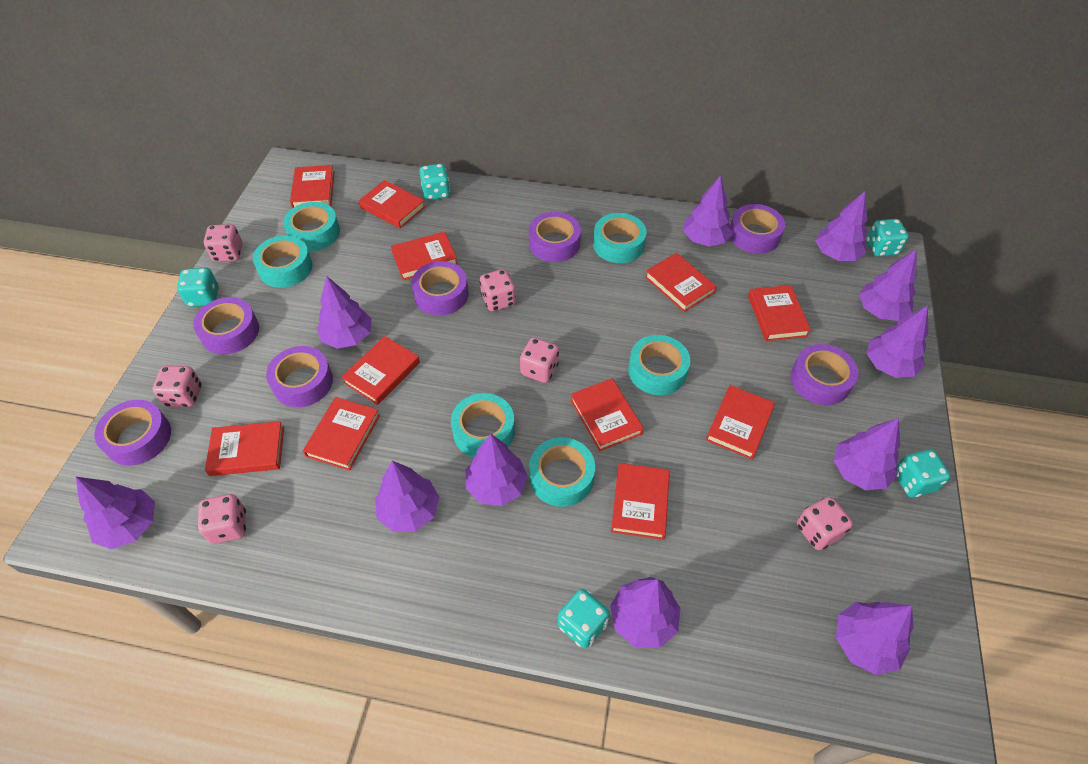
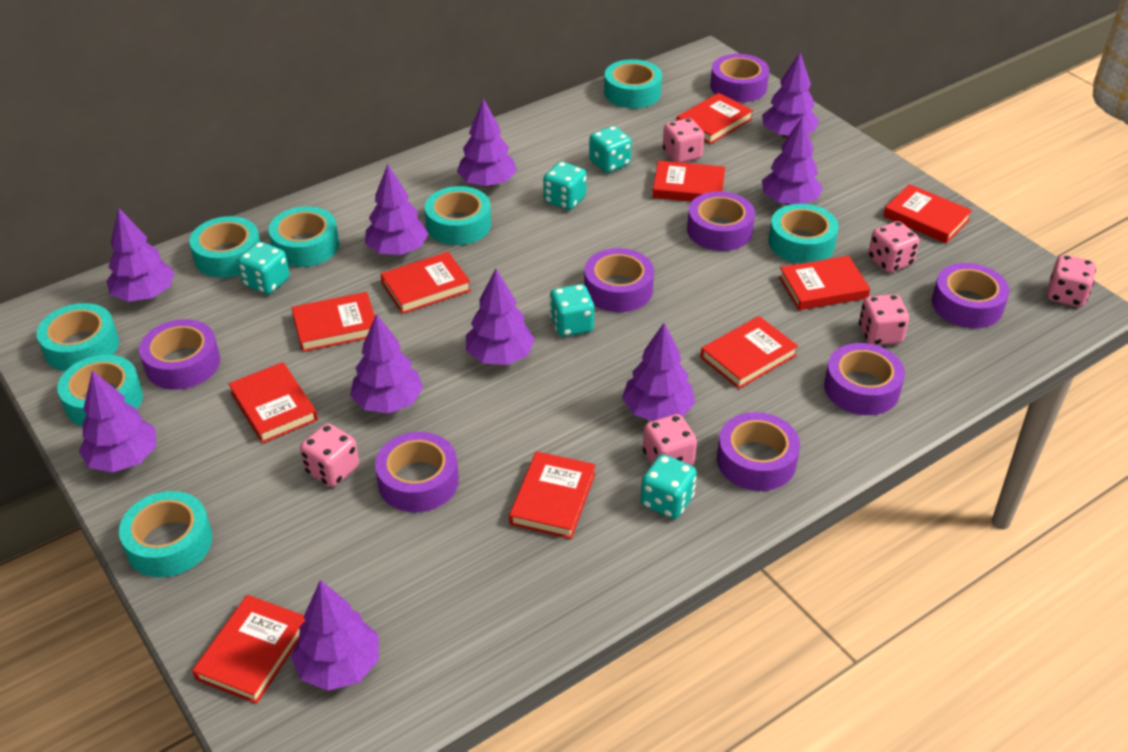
purple tape: 7 -> 8
purple tree: 11 -> 10
red book: 11 -> 10
turquoise tape: 6 -> 8

